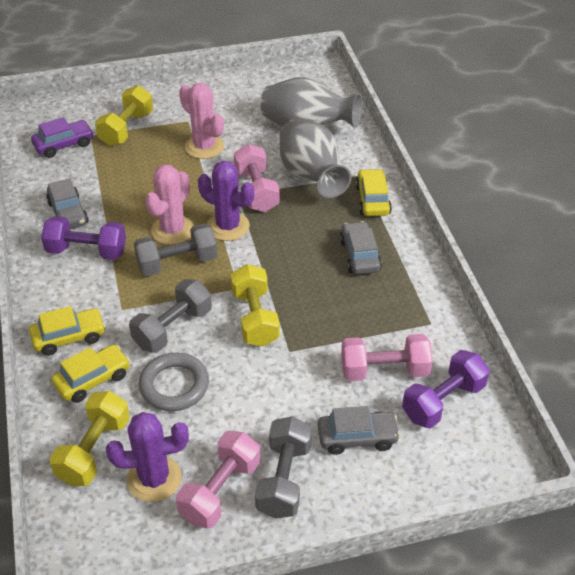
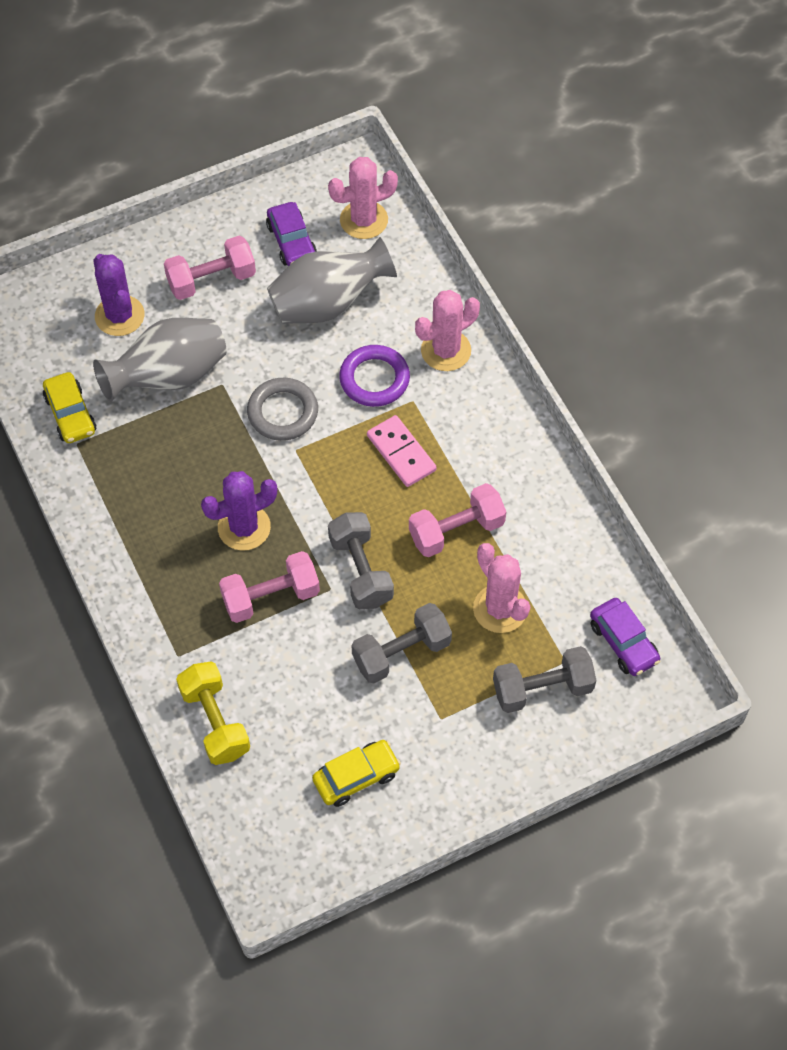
grey car: 3 -> 0
pink cactus: 2 -> 3
pink domino: 0 -> 1
purple car: 1 -> 2
purple dumbbell: 2 -> 0
purple ring: 0 -> 1
yellow car: 3 -> 2
yellow dumbbell: 3 -> 1

